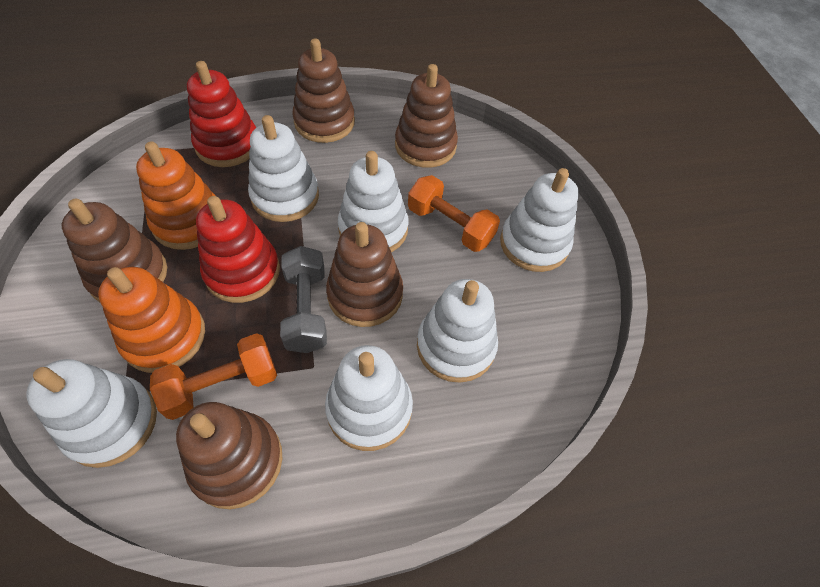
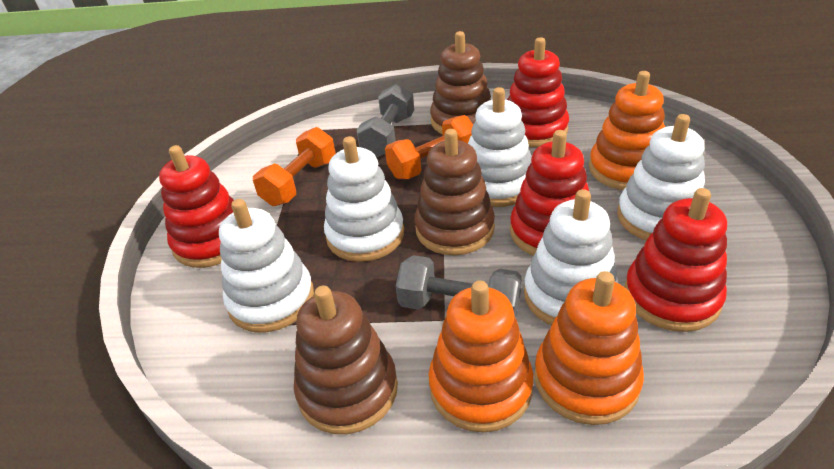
brown stacking toy: 5 -> 3
grey dumbbell: 1 -> 2
orange stacking toy: 2 -> 3
red stacking toy: 2 -> 4
white stacking toy: 6 -> 5

